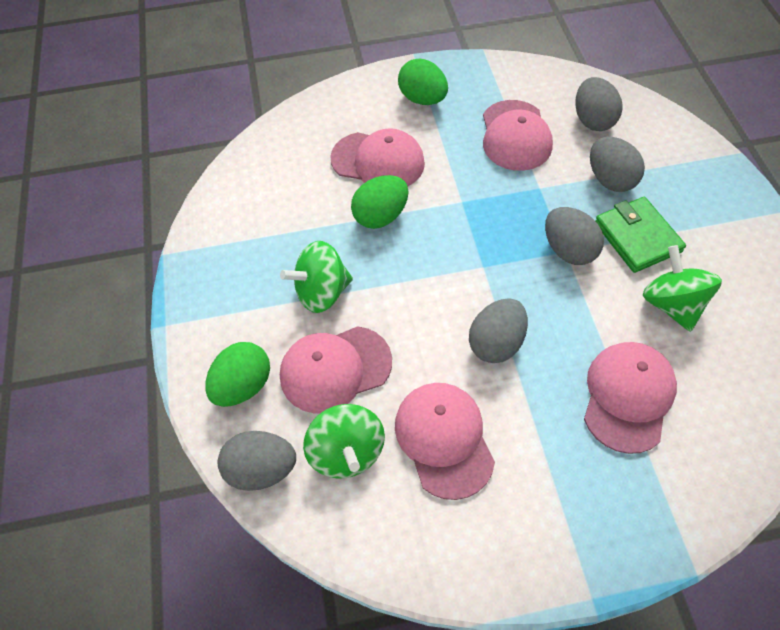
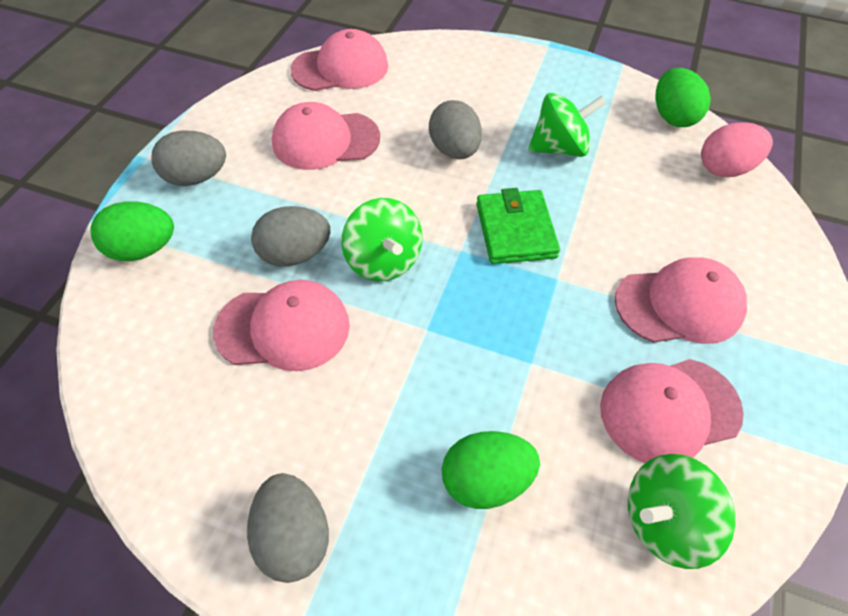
grey egg: 5 -> 4
pink egg: 0 -> 1

